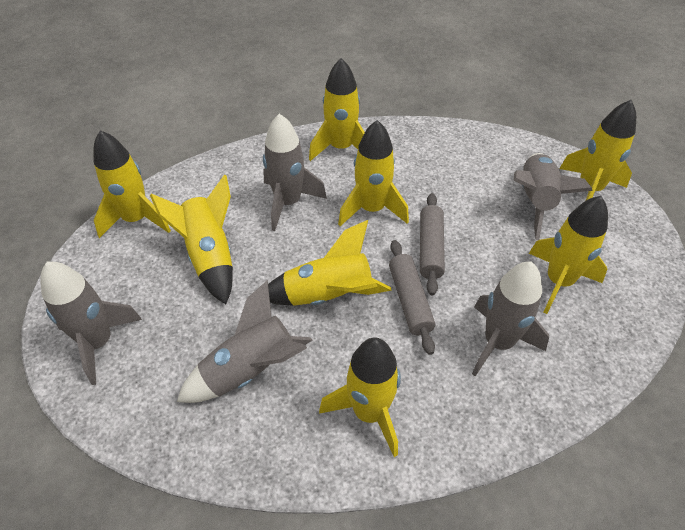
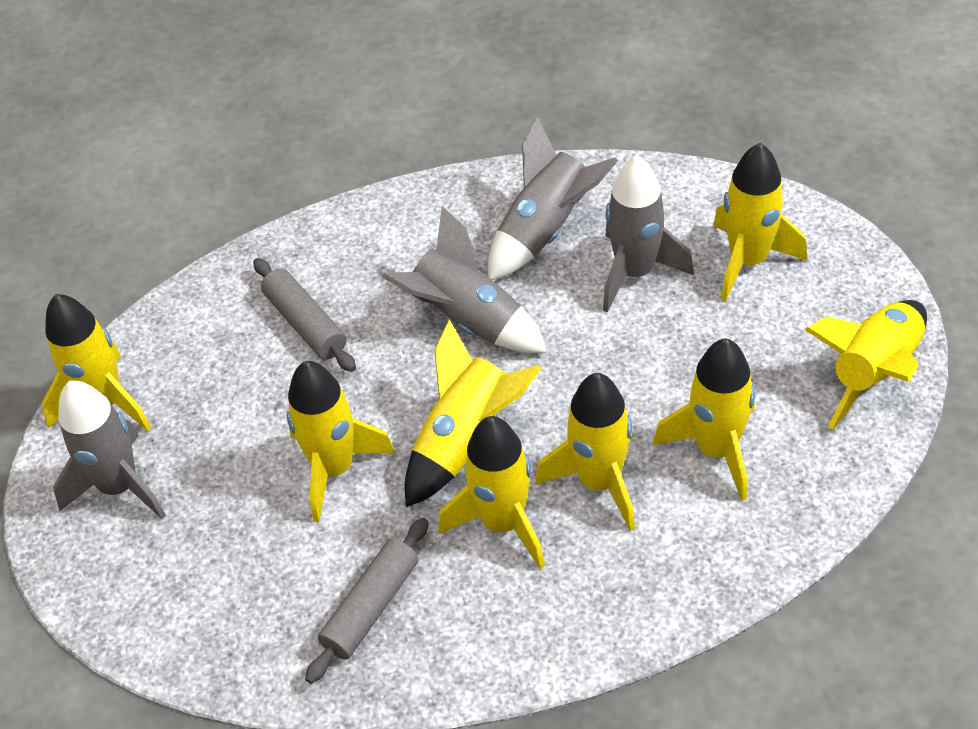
grey rocket: 5 -> 4

